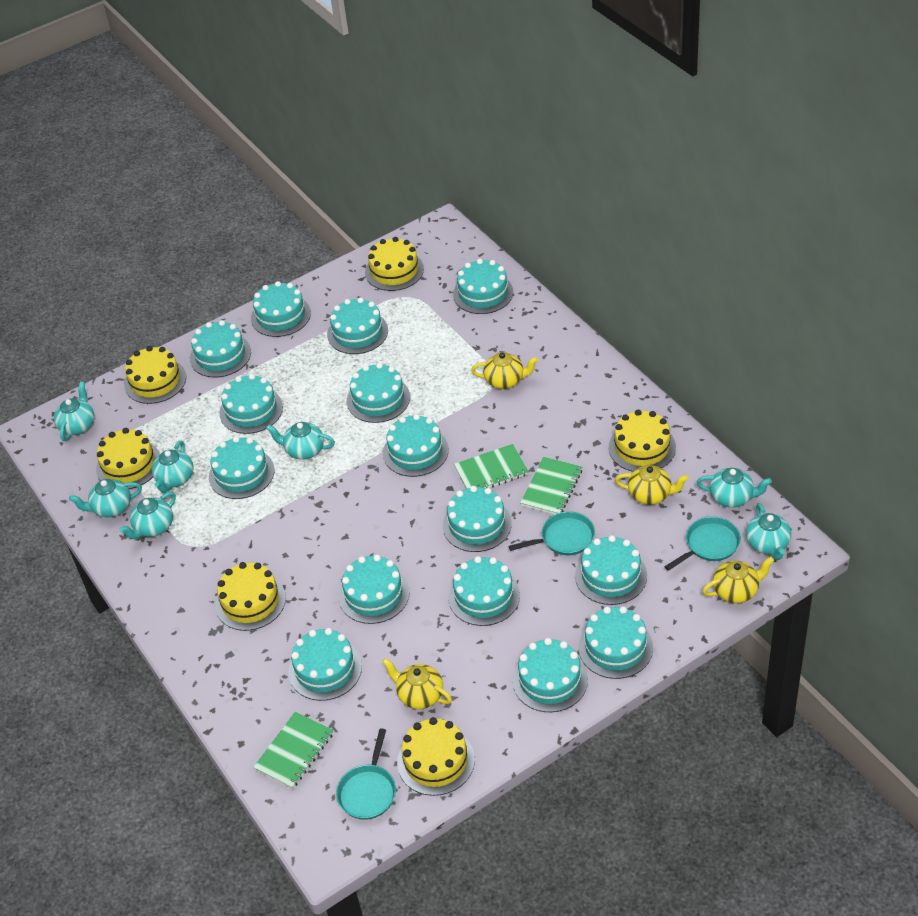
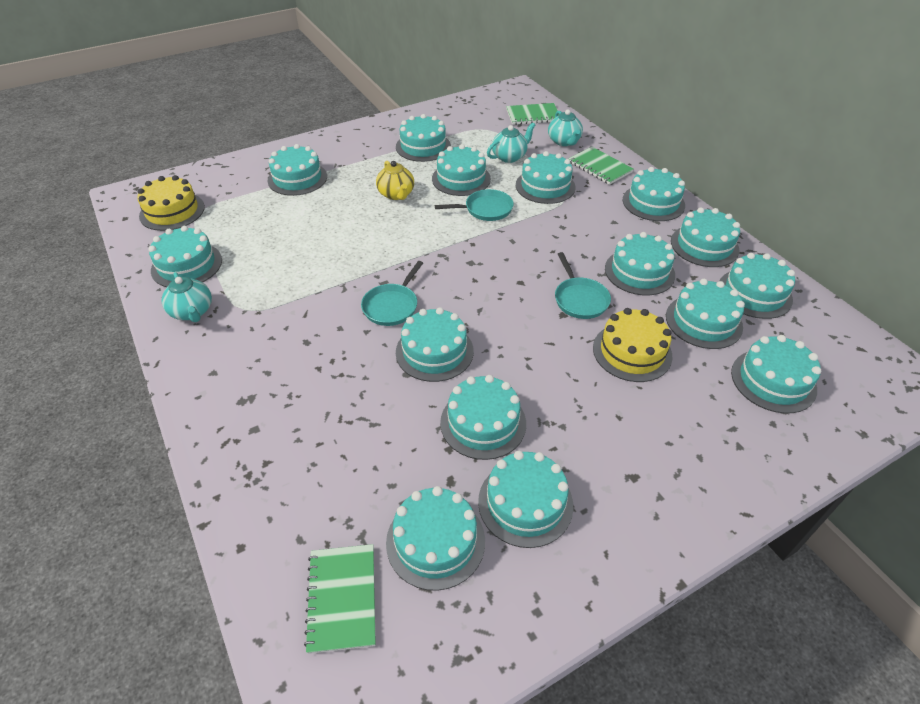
turquoise teapot: 7 -> 3
yellow cake: 6 -> 2
yellow teapot: 4 -> 1

